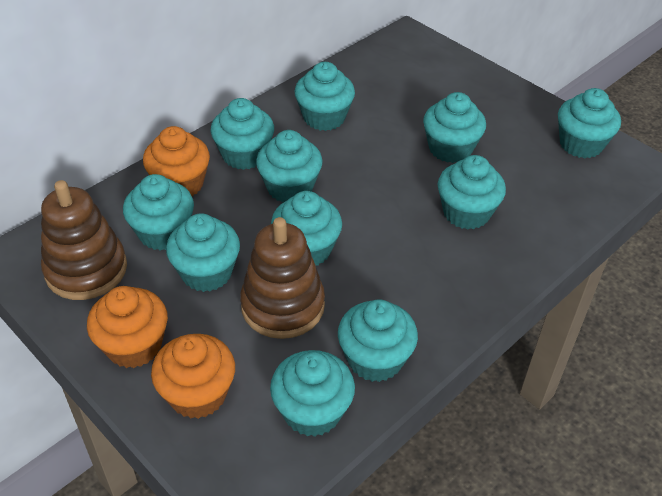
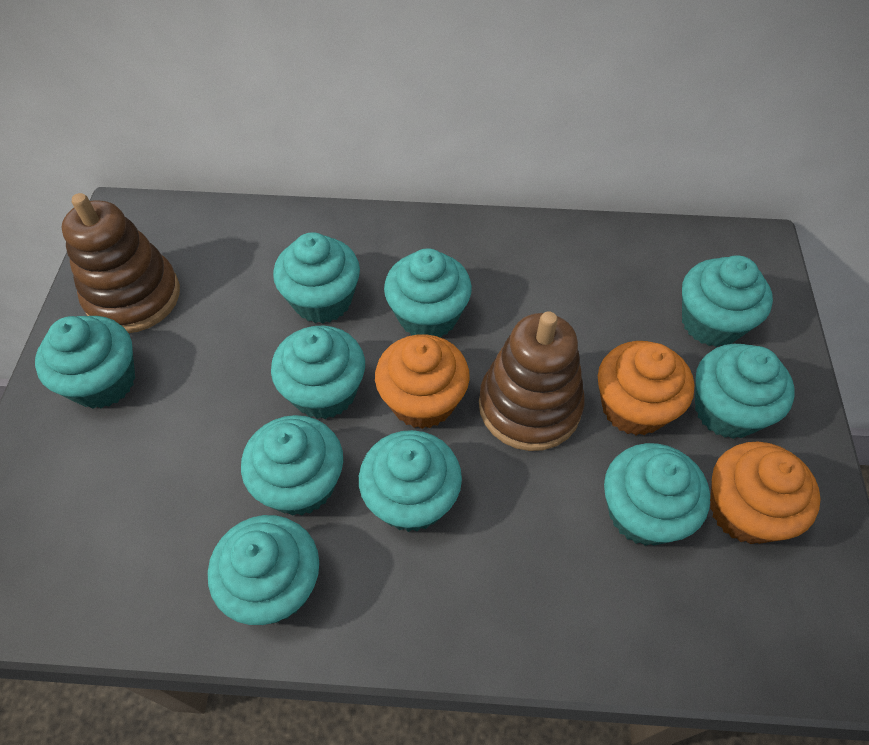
turquoise cupcake: 11 -> 10

